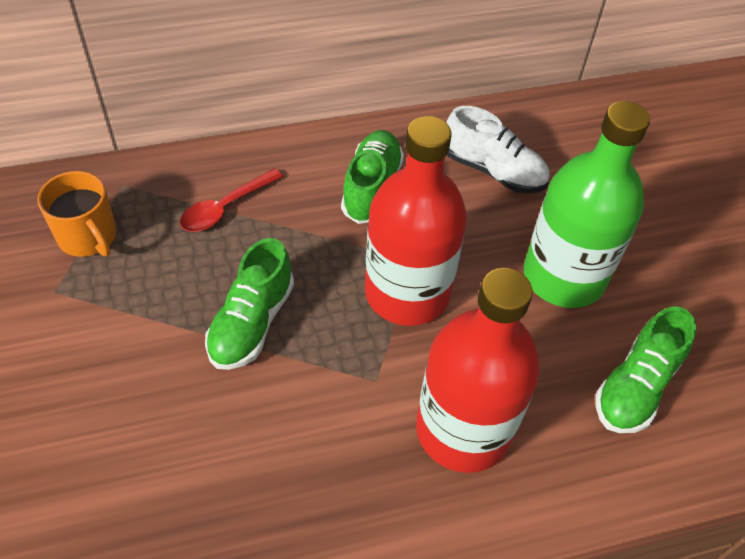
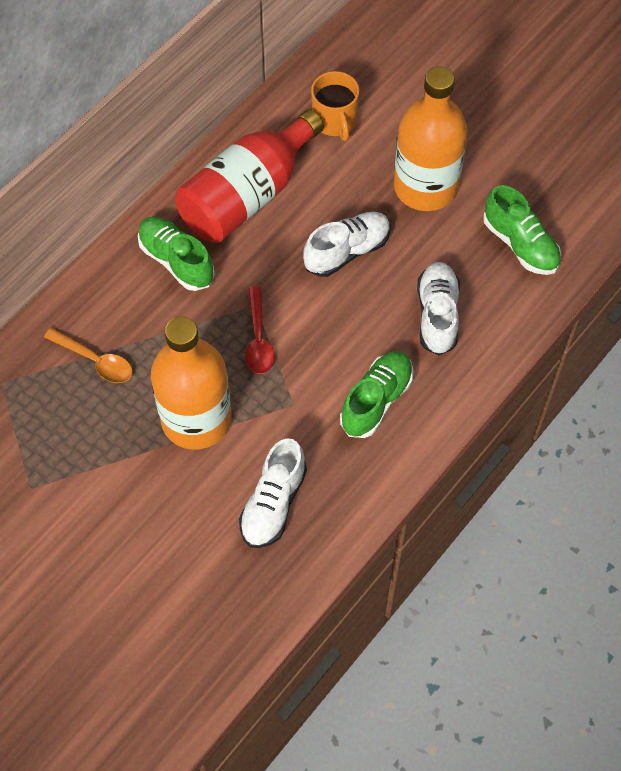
green bottle: 1 -> 0
orange bottle: 0 -> 2
orange spoon: 0 -> 1
red bottle: 2 -> 1
white shoe: 1 -> 3

